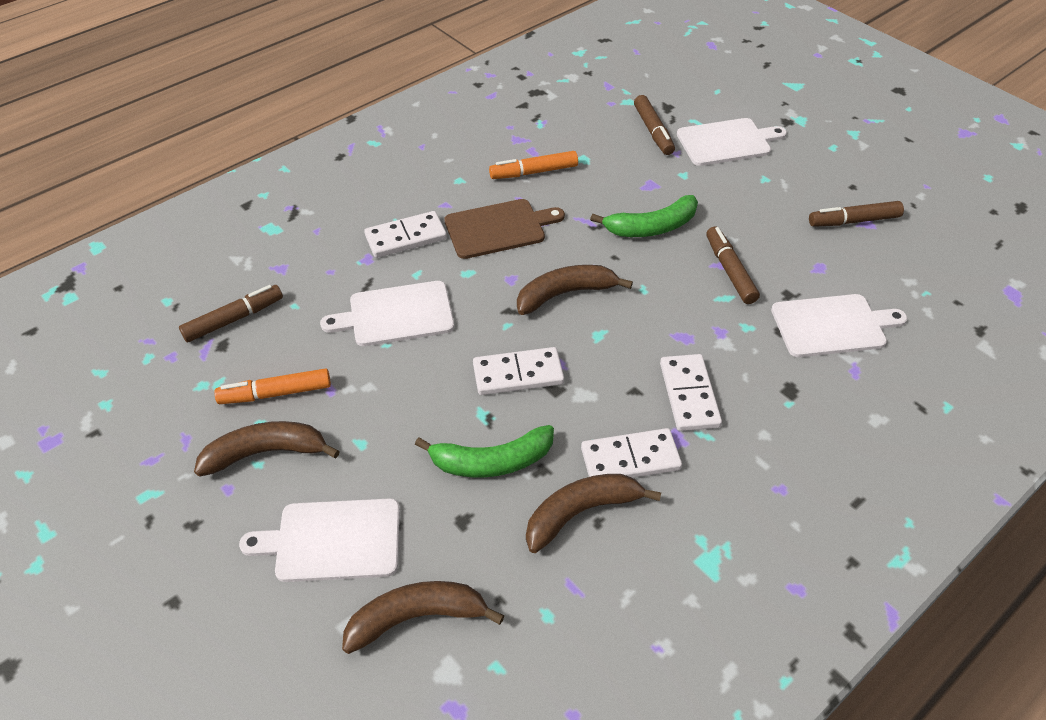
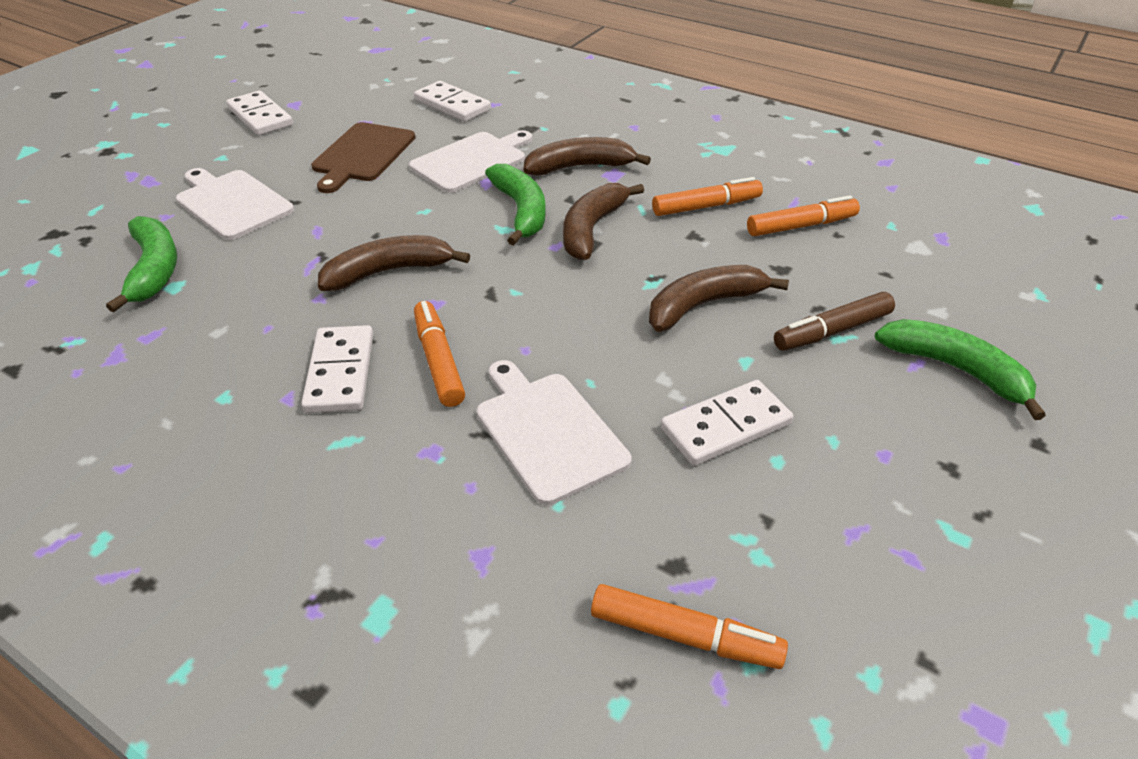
brown marker: 4 -> 1
green banana: 2 -> 3
orange marker: 2 -> 4
white cutting board: 4 -> 3

